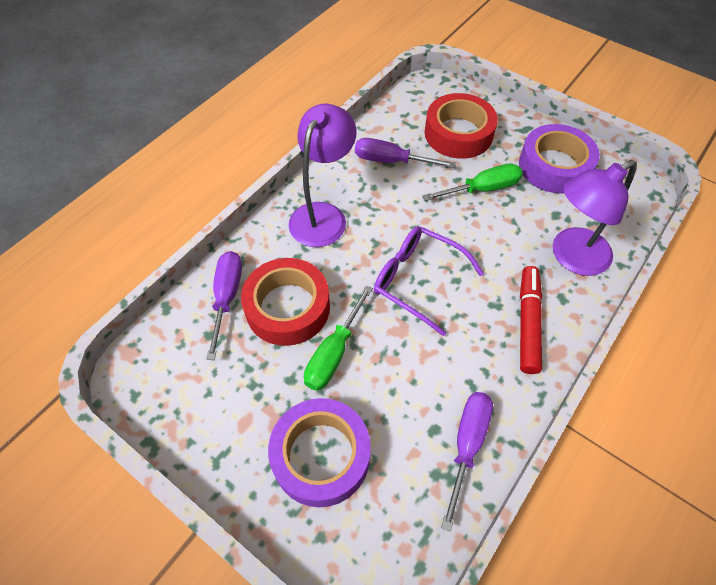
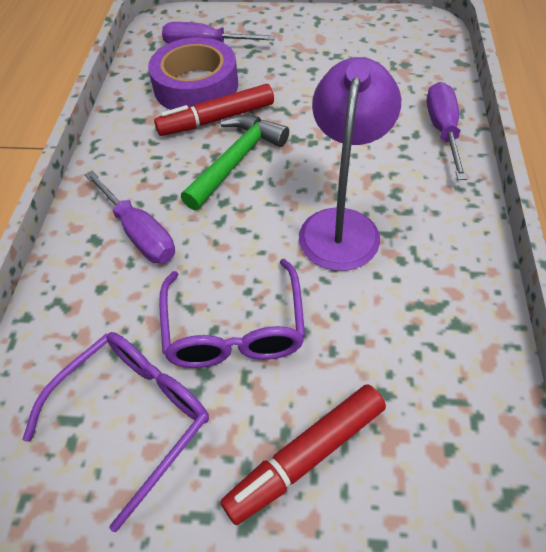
green hammer: 0 -> 1
green screwdriver: 2 -> 0
purple glasses: 1 -> 2
purple lamp: 2 -> 1
purple tape: 2 -> 1
red marker: 1 -> 2
red tape: 2 -> 0

